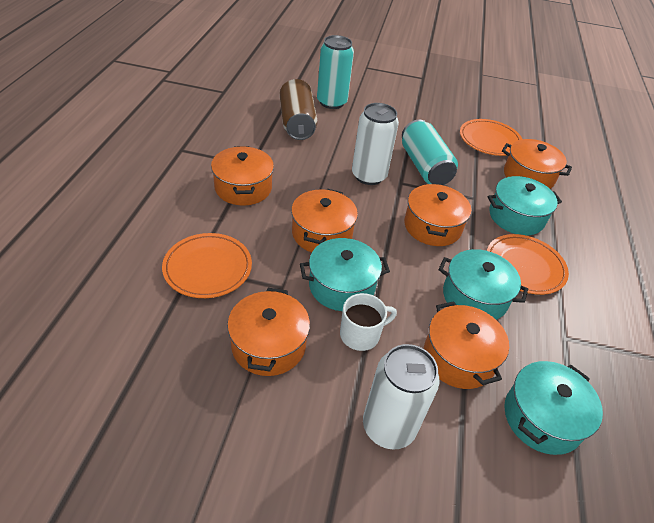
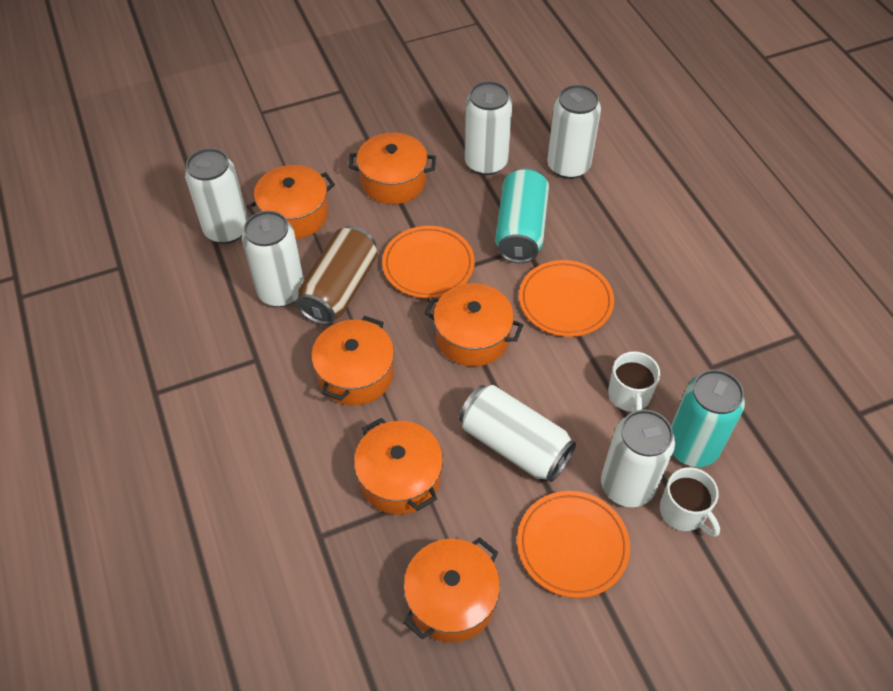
turquoise pot: 4 -> 0
white can: 2 -> 6
white mug: 1 -> 2

